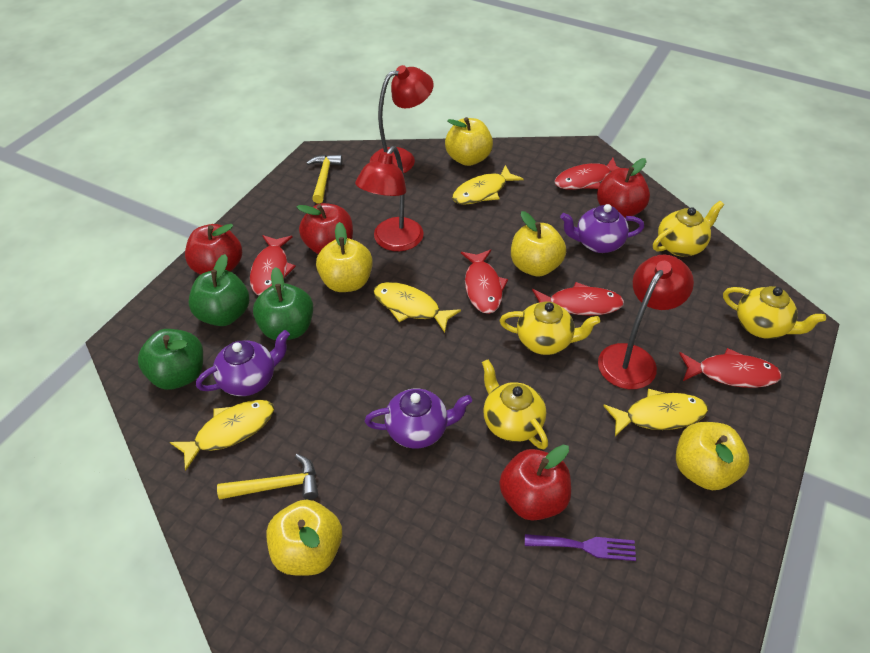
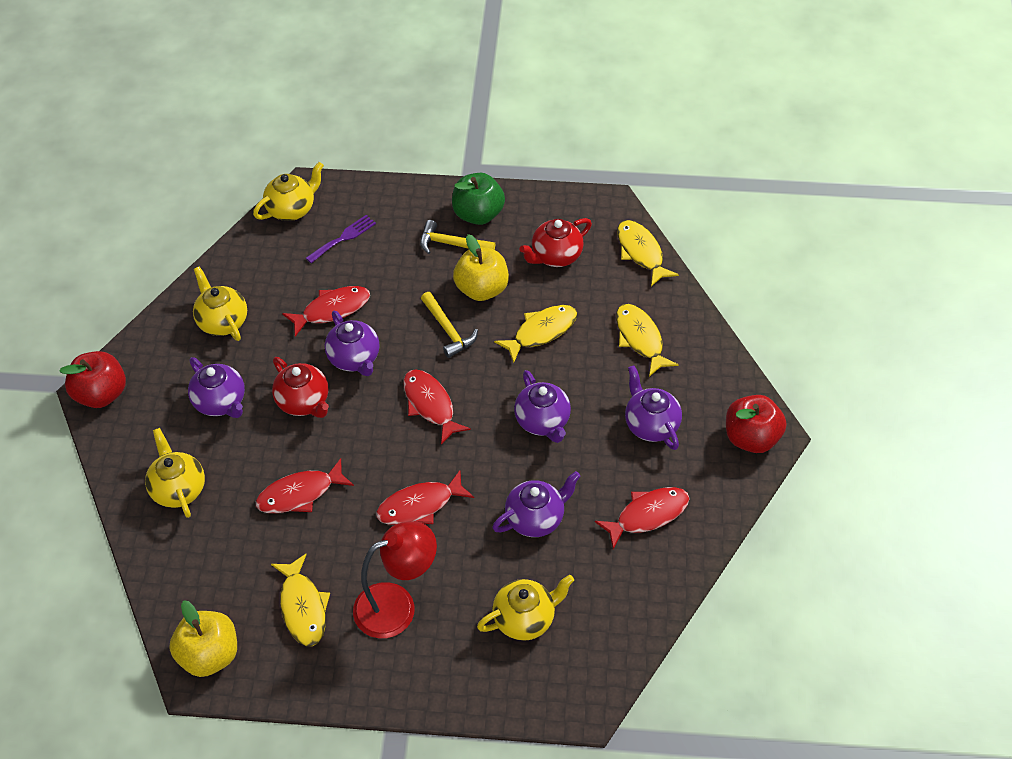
green apple: 3 -> 1
purple teapot: 3 -> 5
red apple: 4 -> 2
red lamp: 3 -> 1
red teapot: 0 -> 2
yellow apple: 5 -> 2

